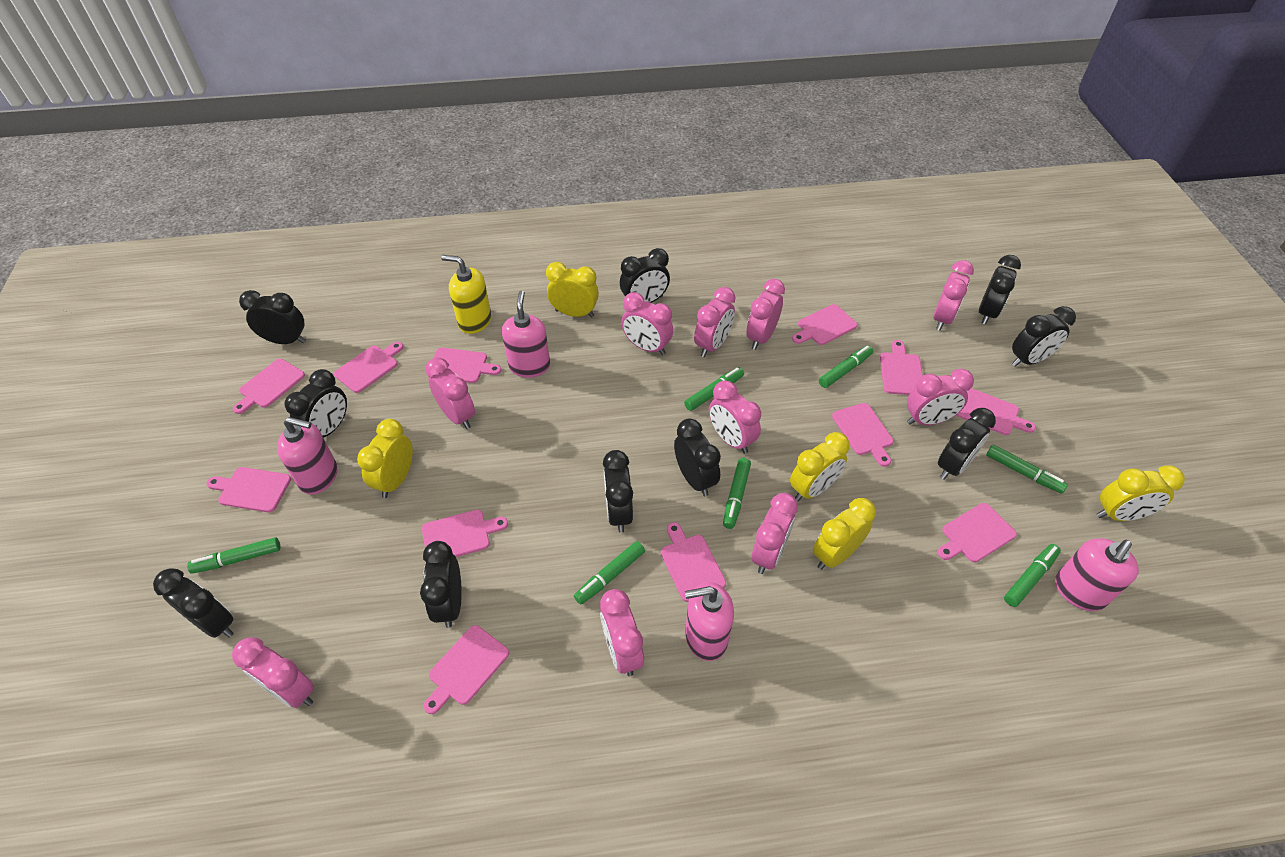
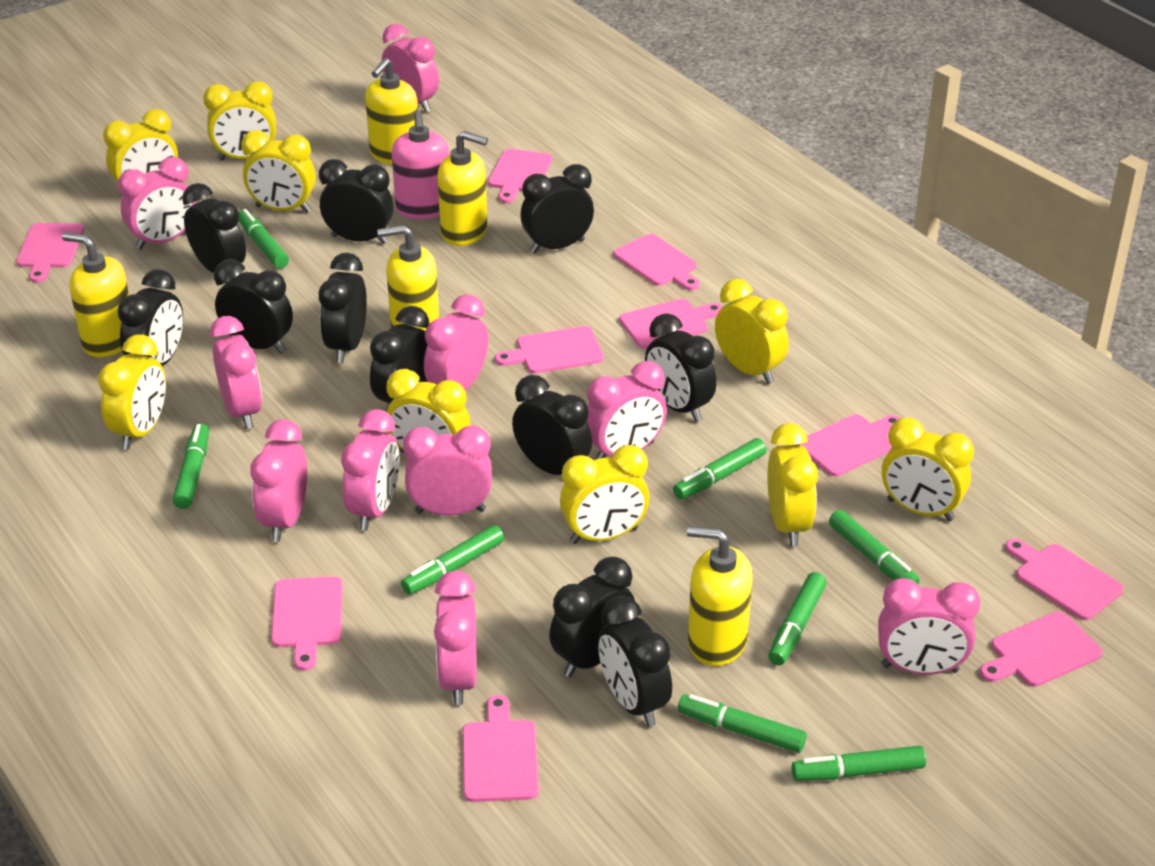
black clock: 10 -> 11
green marker: 7 -> 8
pink cutting board: 12 -> 10
pink soap dispenser: 4 -> 1
yellow clock: 5 -> 9
yellow soap dispenser: 1 -> 5

